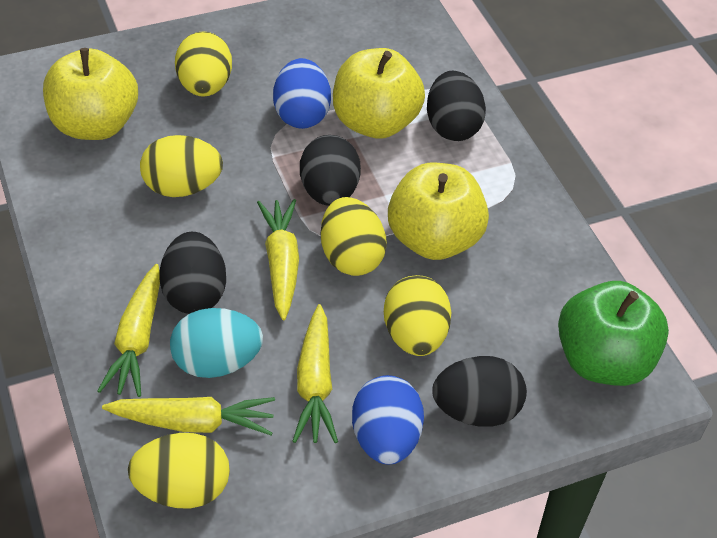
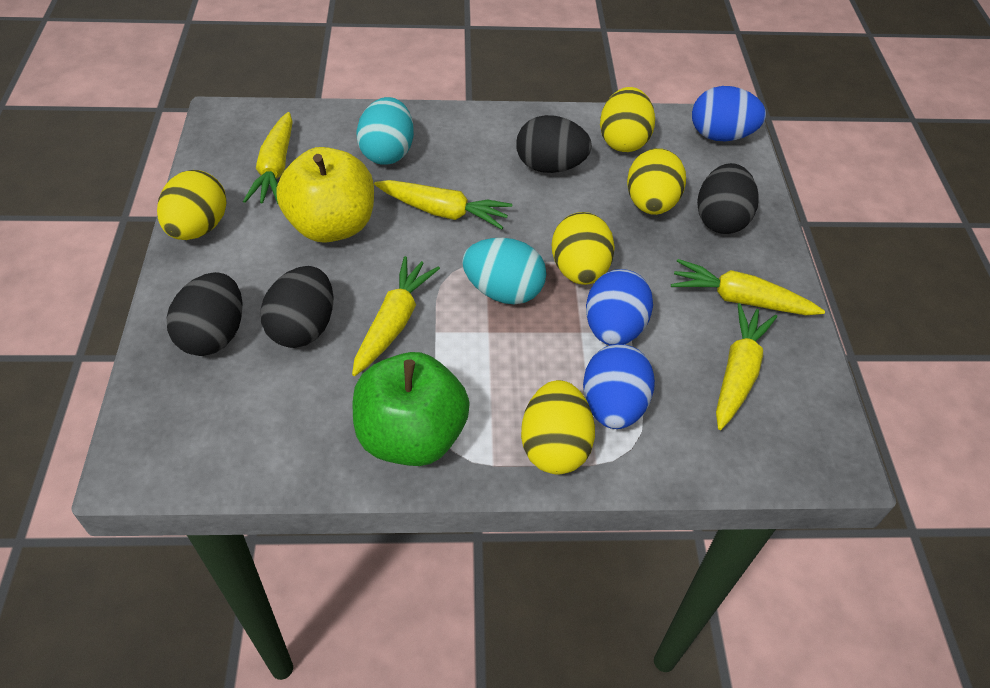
blue egg: 2 -> 3
turquoise egg: 1 -> 2
yellow apple: 3 -> 1
yellow carrot: 4 -> 5

